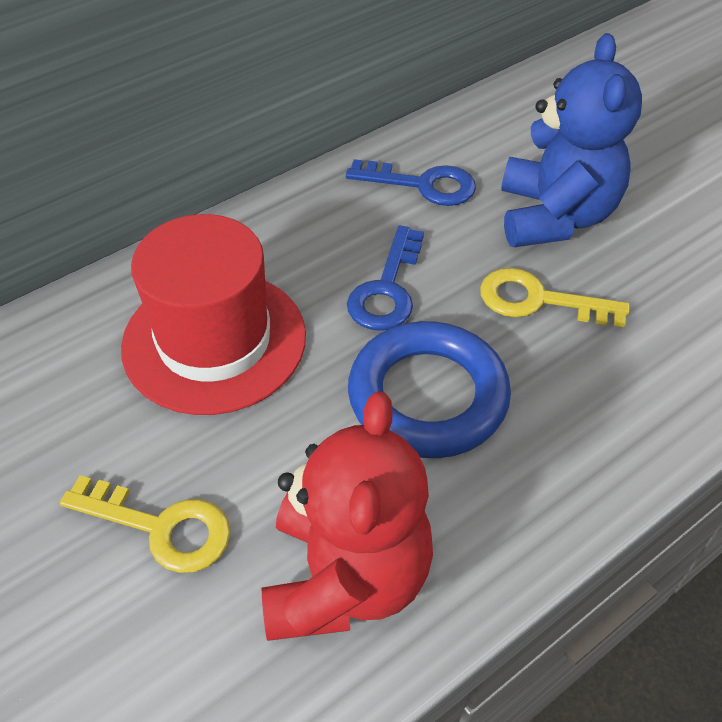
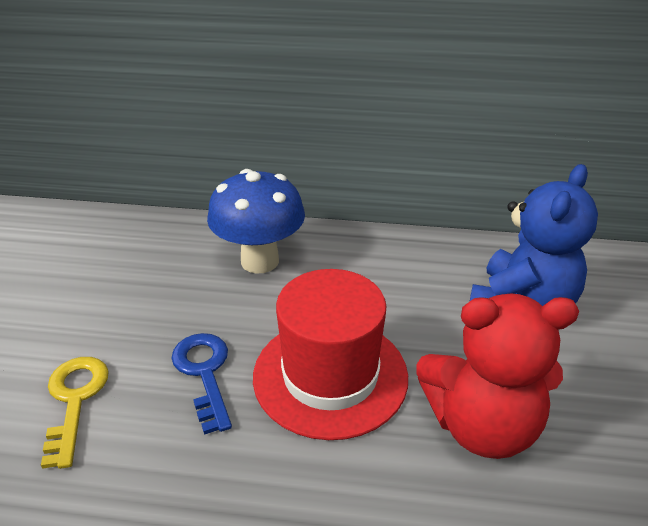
blue key: 2 -> 1
blue mushroom: 0 -> 1
blue ring: 1 -> 0
yellow key: 2 -> 1

